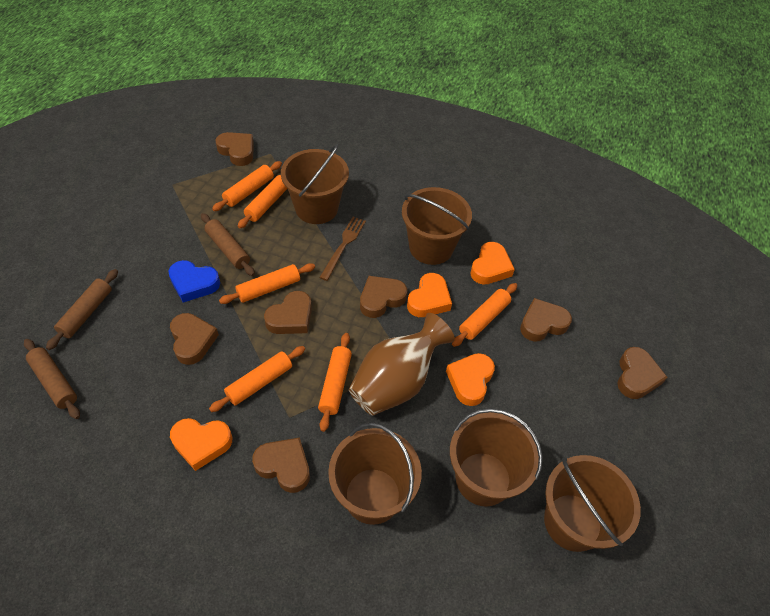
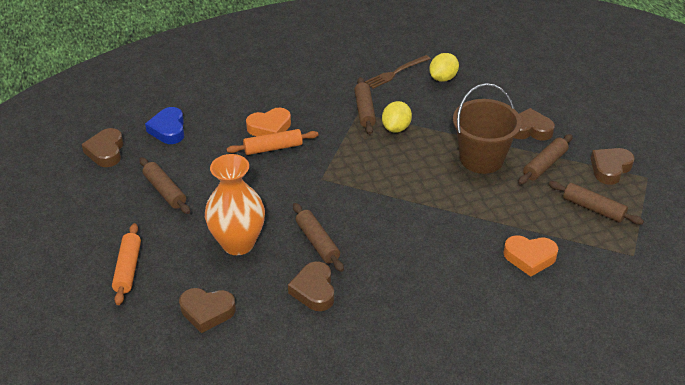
brown bucket: 5 -> 1
brown heart: 7 -> 5
brown rolling pin: 3 -> 5
brown vase: 1 -> 0
orange heart: 4 -> 2
orange rolling pin: 6 -> 2
orange vase: 0 -> 1
yellow lemon: 0 -> 2

